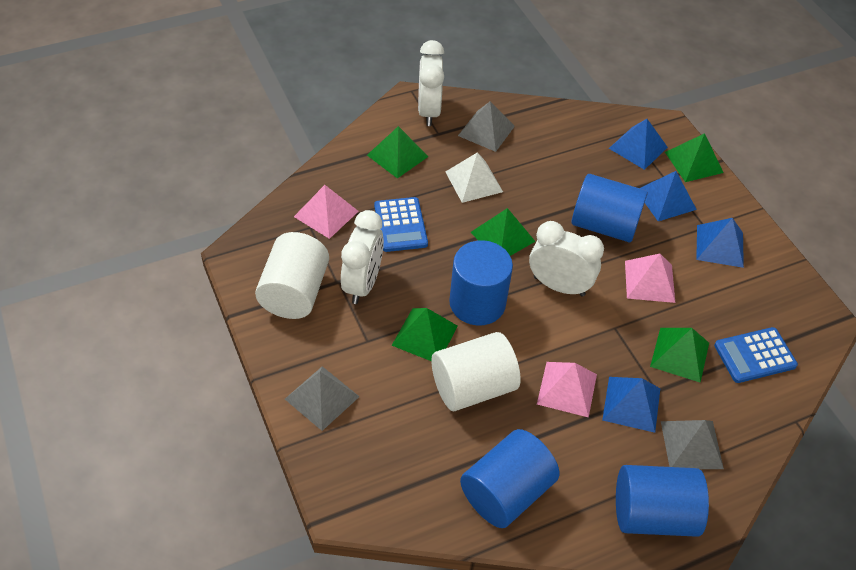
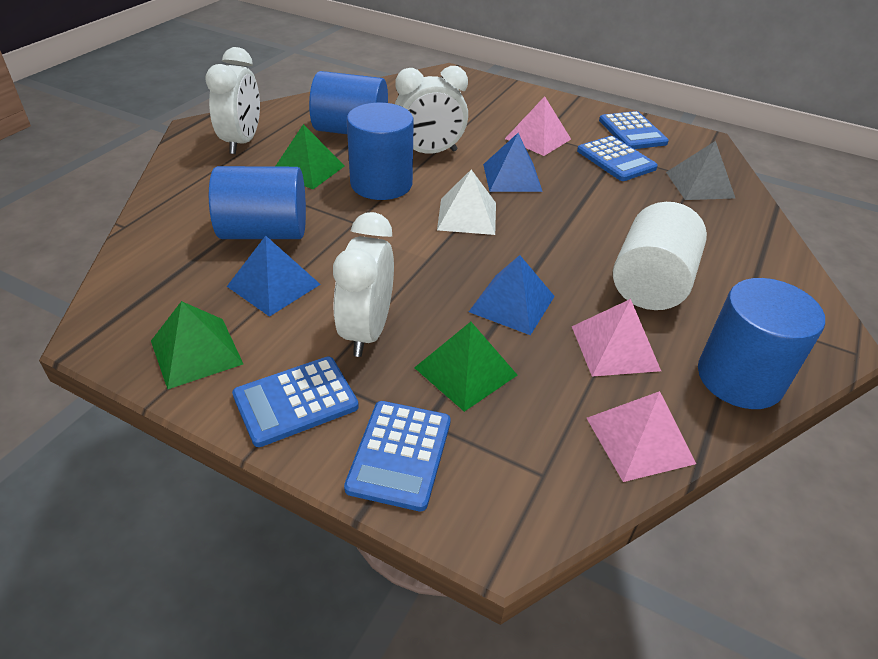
blue calculator: 2 -> 4
blue pyramid: 4 -> 3
green pyramid: 5 -> 3
grey pyramid: 3 -> 1
white cylinder: 2 -> 1

